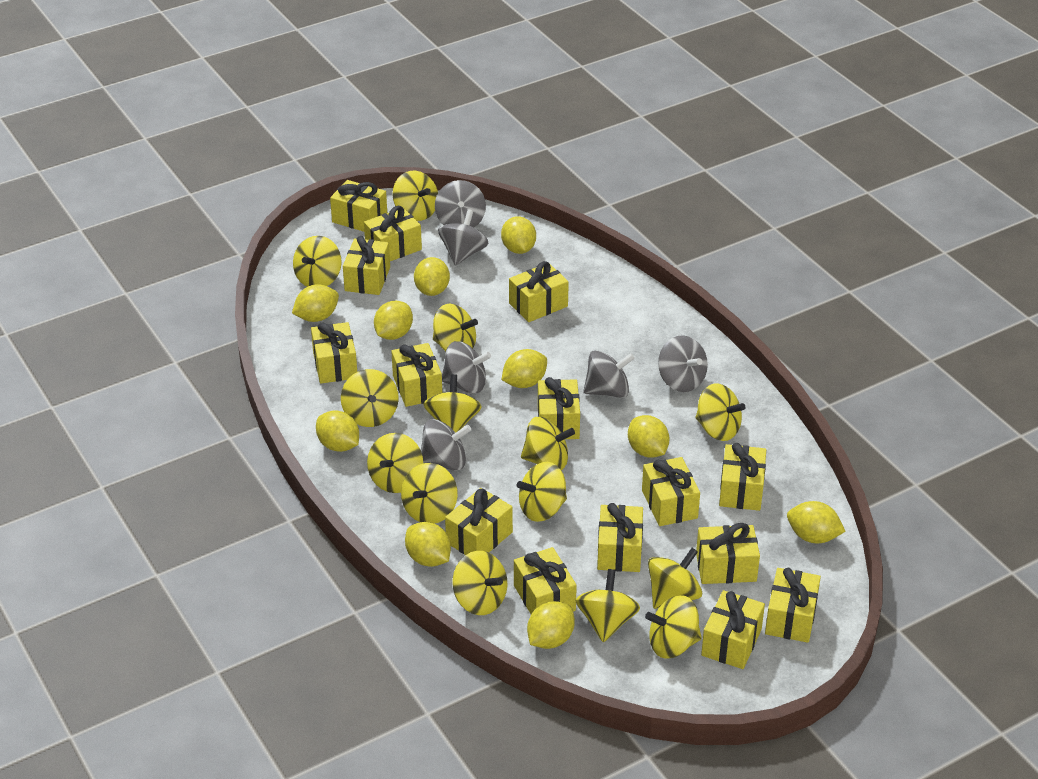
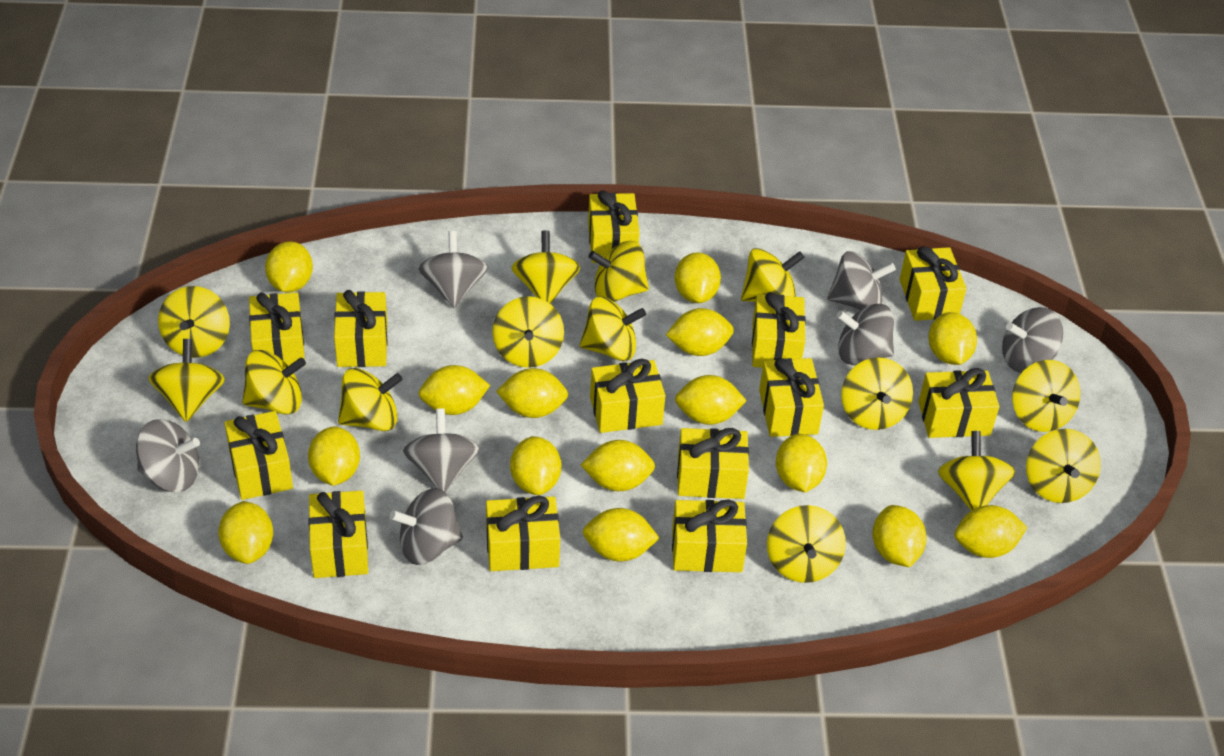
grey spinning top: 6 -> 7
yellow gift: 15 -> 13
yellow lemon: 10 -> 15

